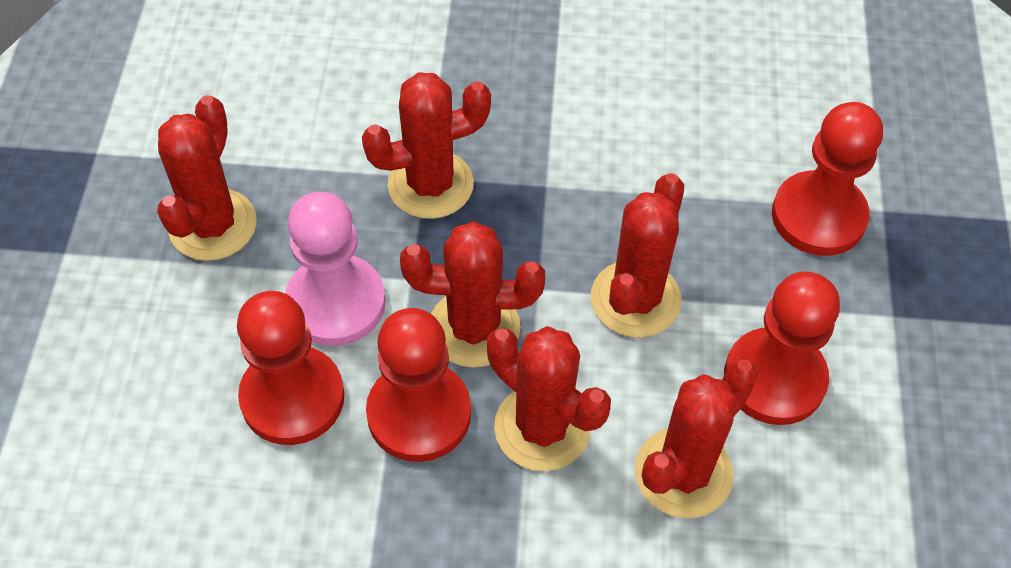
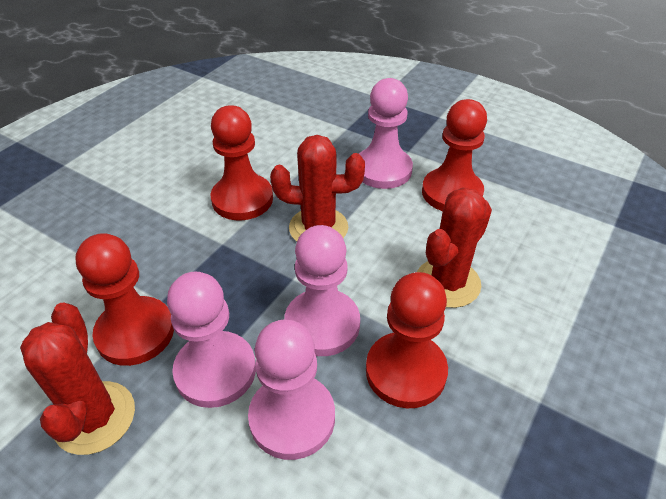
pink pawn: 1 -> 4
red cactus: 6 -> 3

